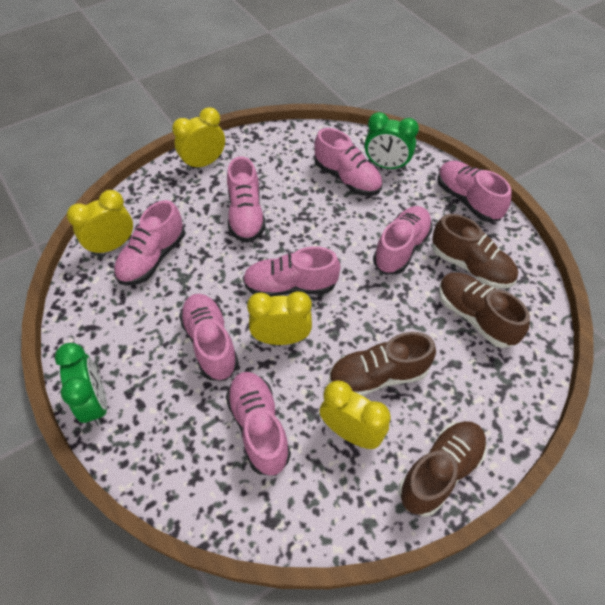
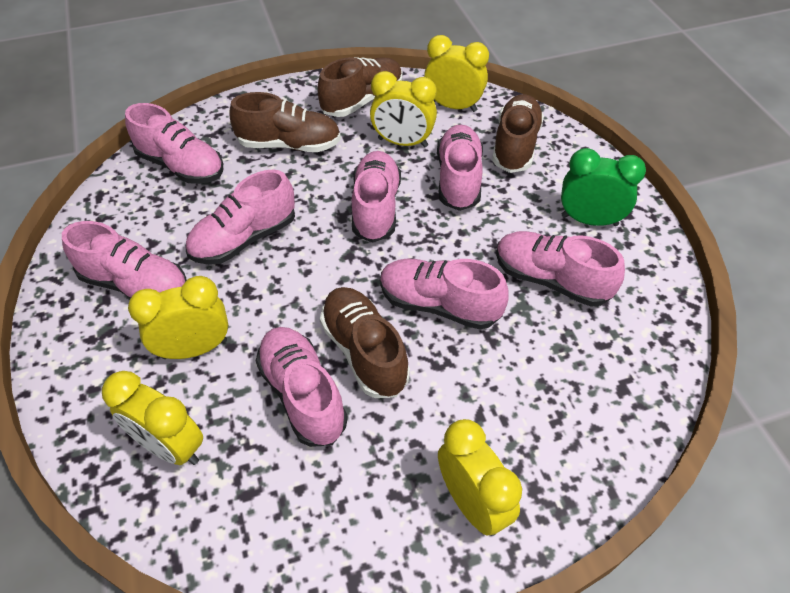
green clock: 2 -> 1
yellow clock: 4 -> 5

